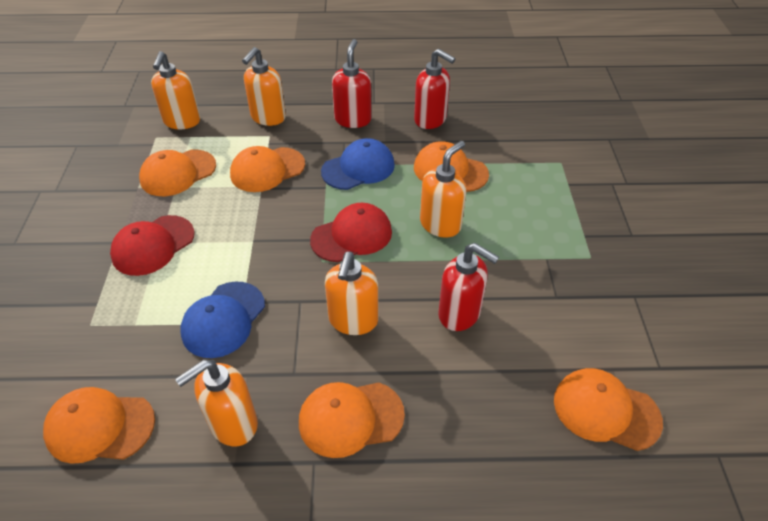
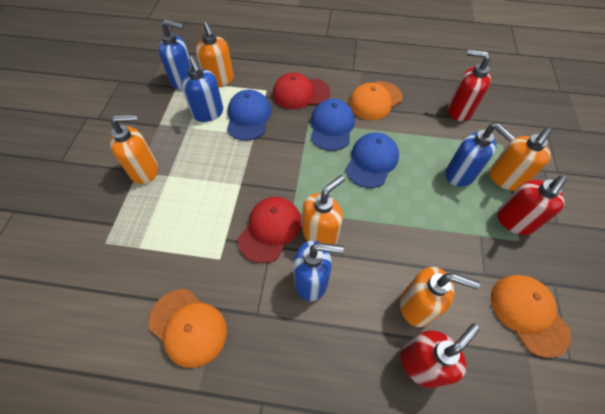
blue cap: 2 -> 3
blue soap dispenser: 0 -> 4
orange cap: 6 -> 3

